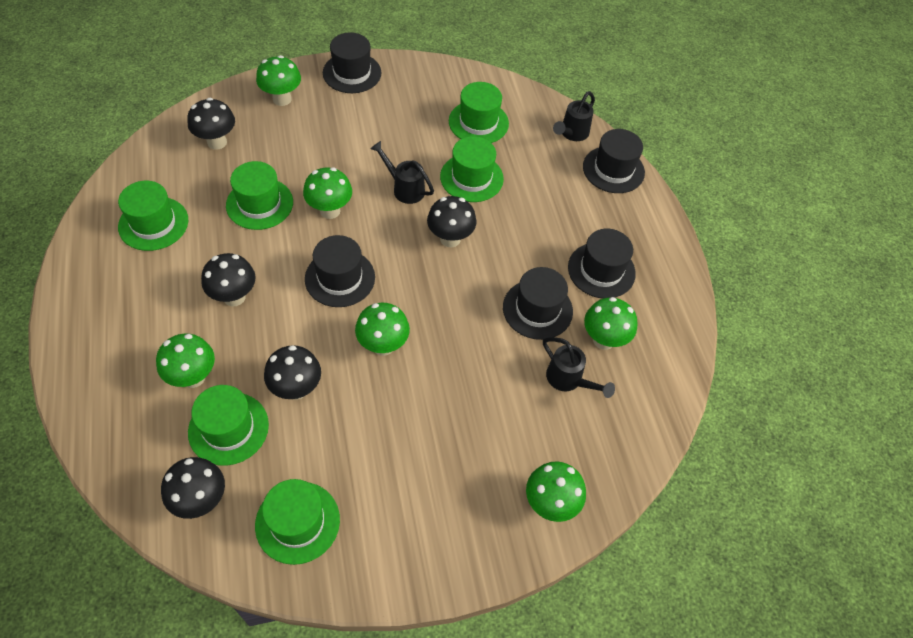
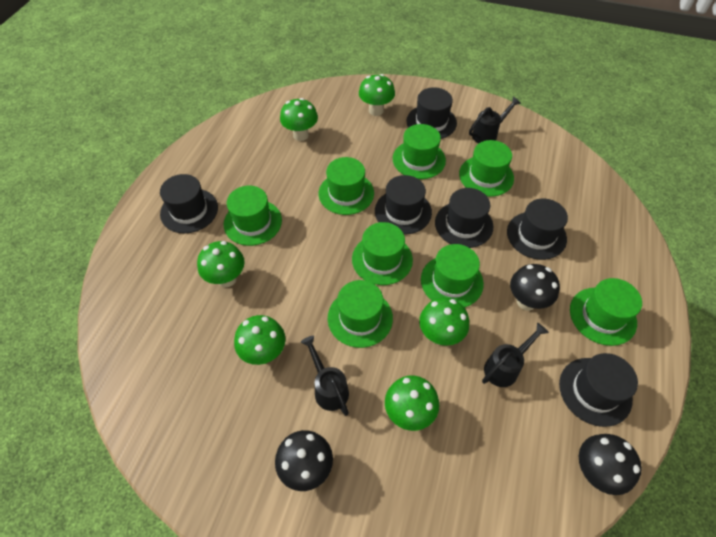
black hat: 5 -> 6
black mushroom: 5 -> 3
green hat: 6 -> 8

